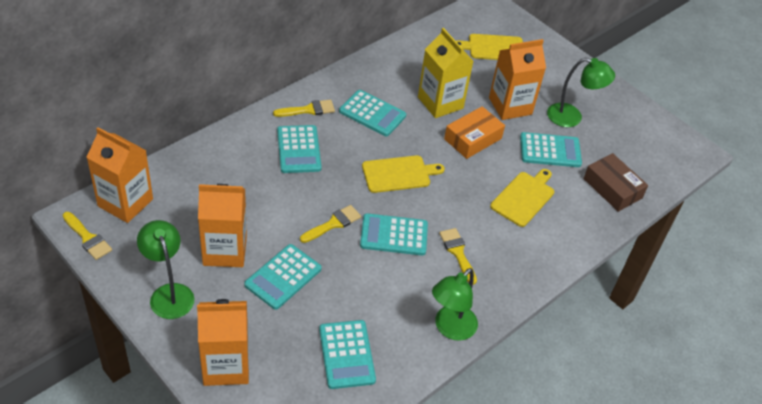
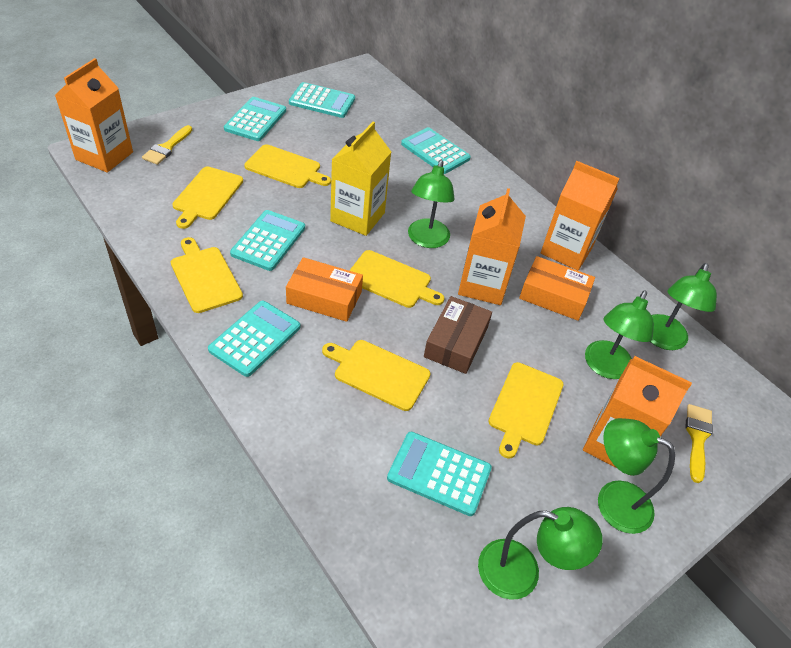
green lamp: 3 -> 5
orange box: 1 -> 2
yellow brush: 4 -> 2
yellow cutting board: 3 -> 6

